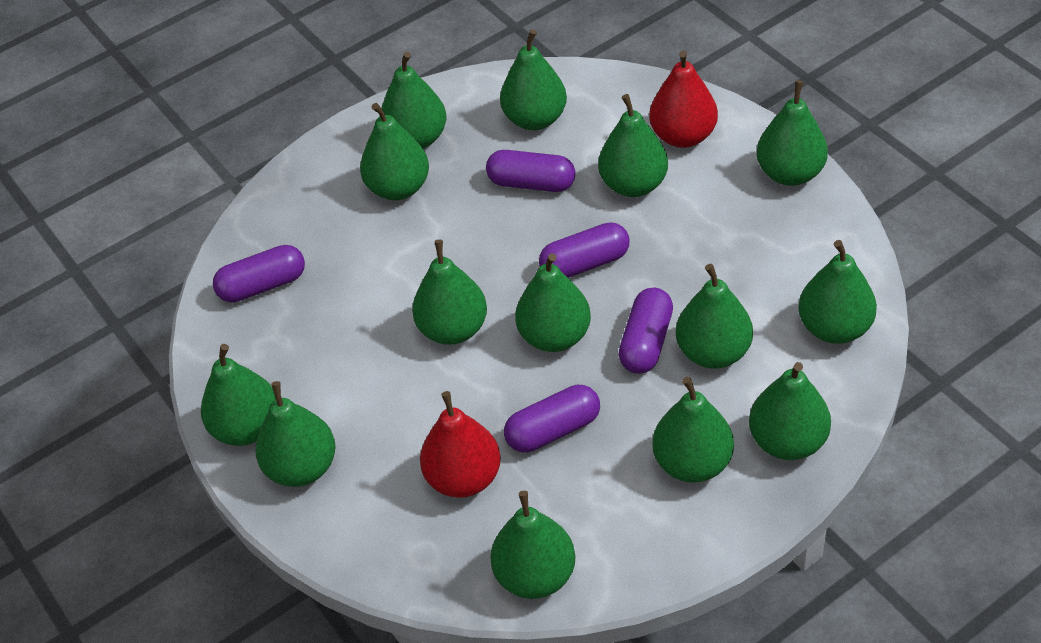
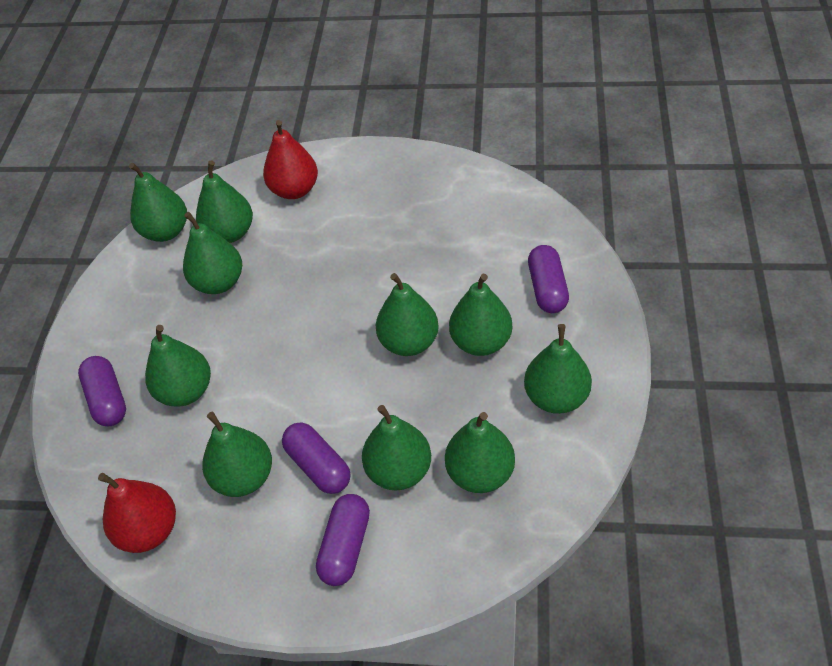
green pear: 14 -> 10
purple capsule: 5 -> 4

